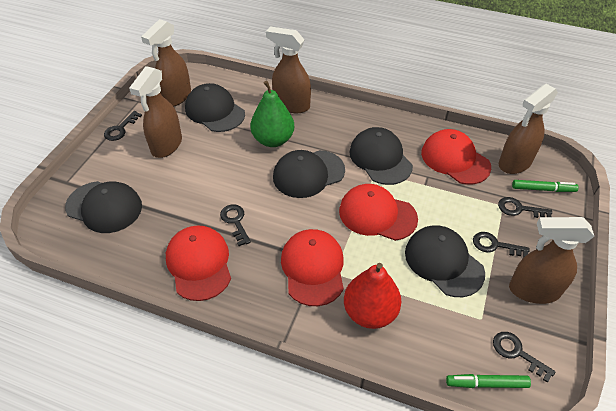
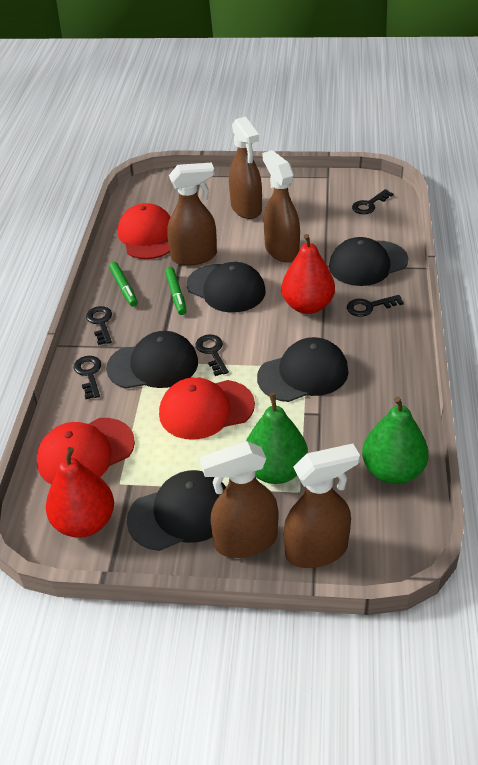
green pear: 1 -> 2
red cap: 4 -> 3
red pear: 1 -> 2

